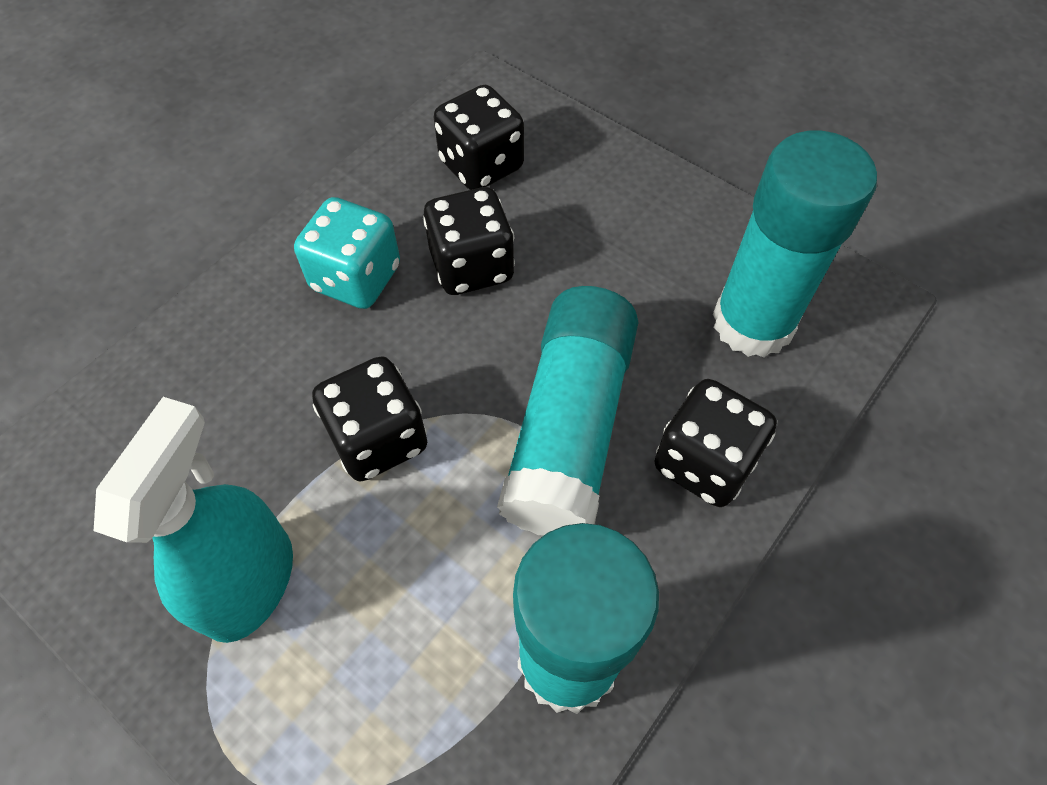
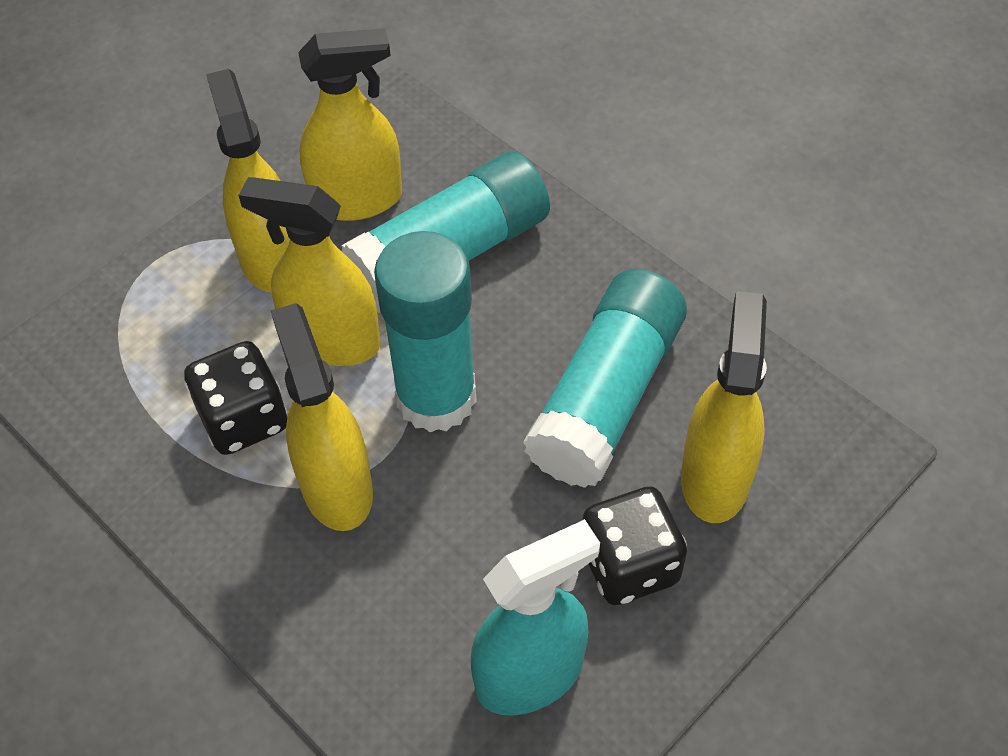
black dice: 4 -> 2
turquoise dice: 1 -> 0
yellow spray bottle: 0 -> 5

